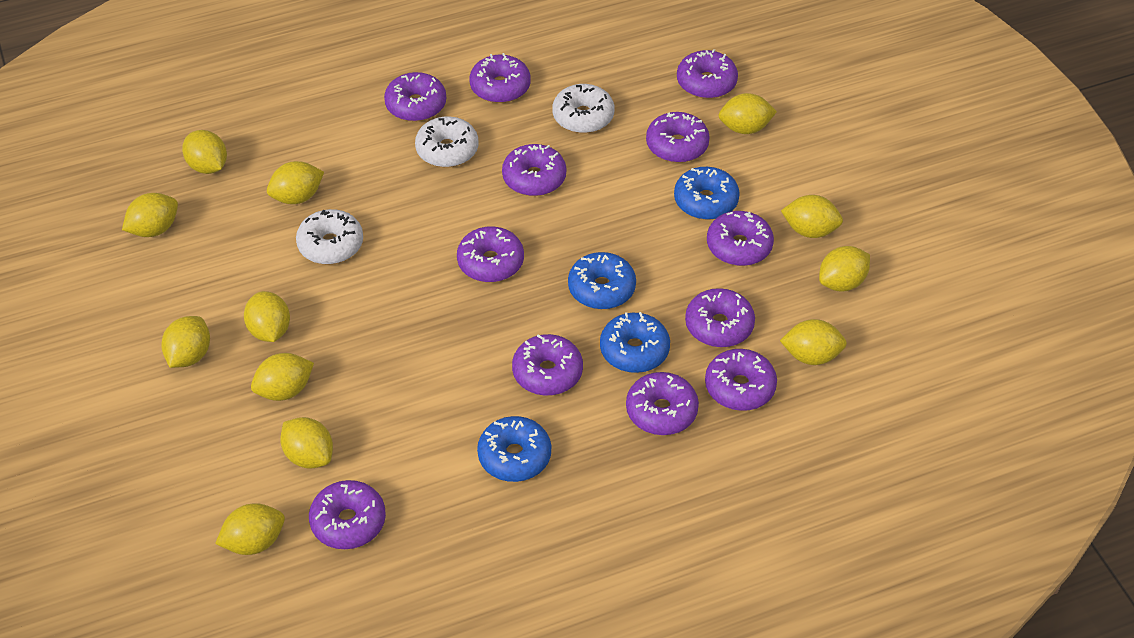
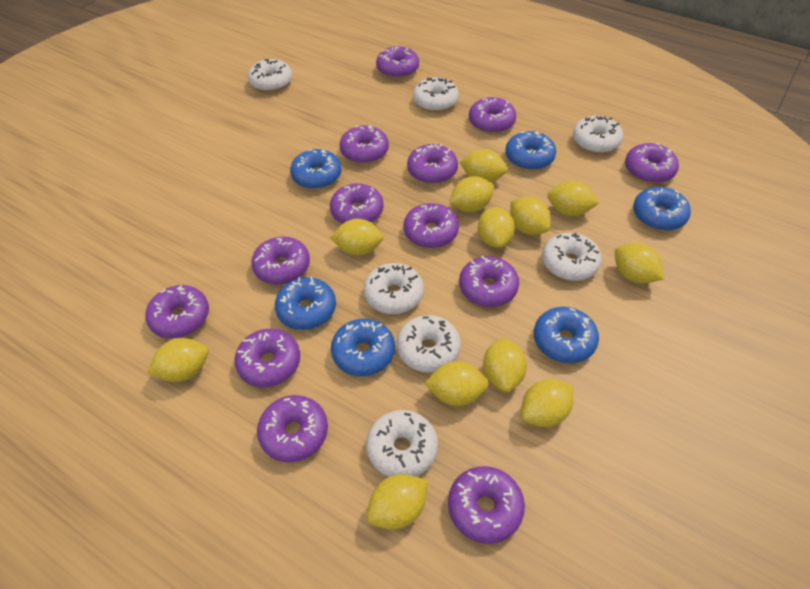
blue donut: 4 -> 6
purple donut: 12 -> 13
white donut: 3 -> 7

